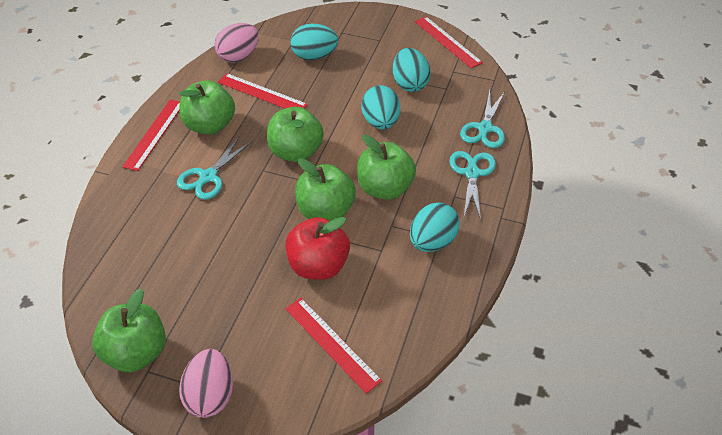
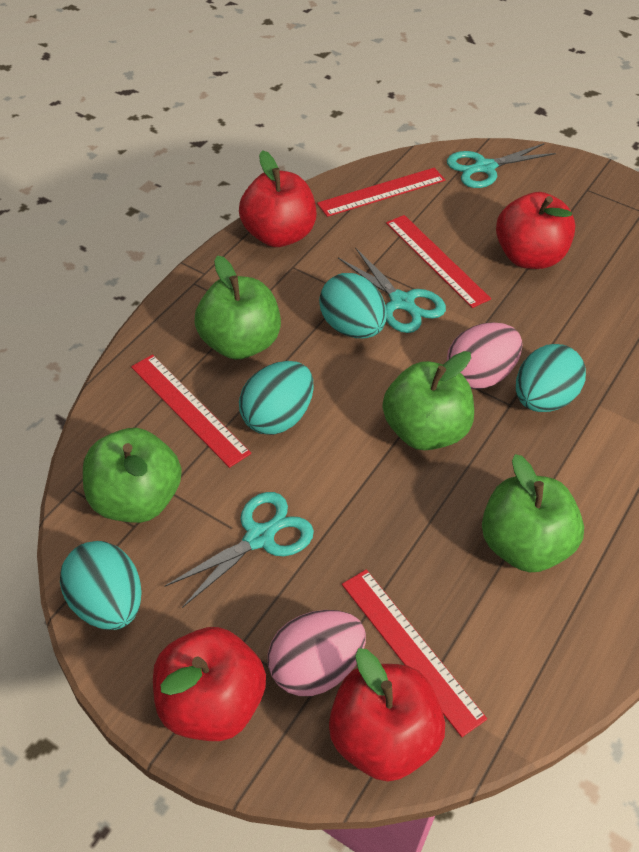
green apple: 5 -> 4
red apple: 1 -> 4

